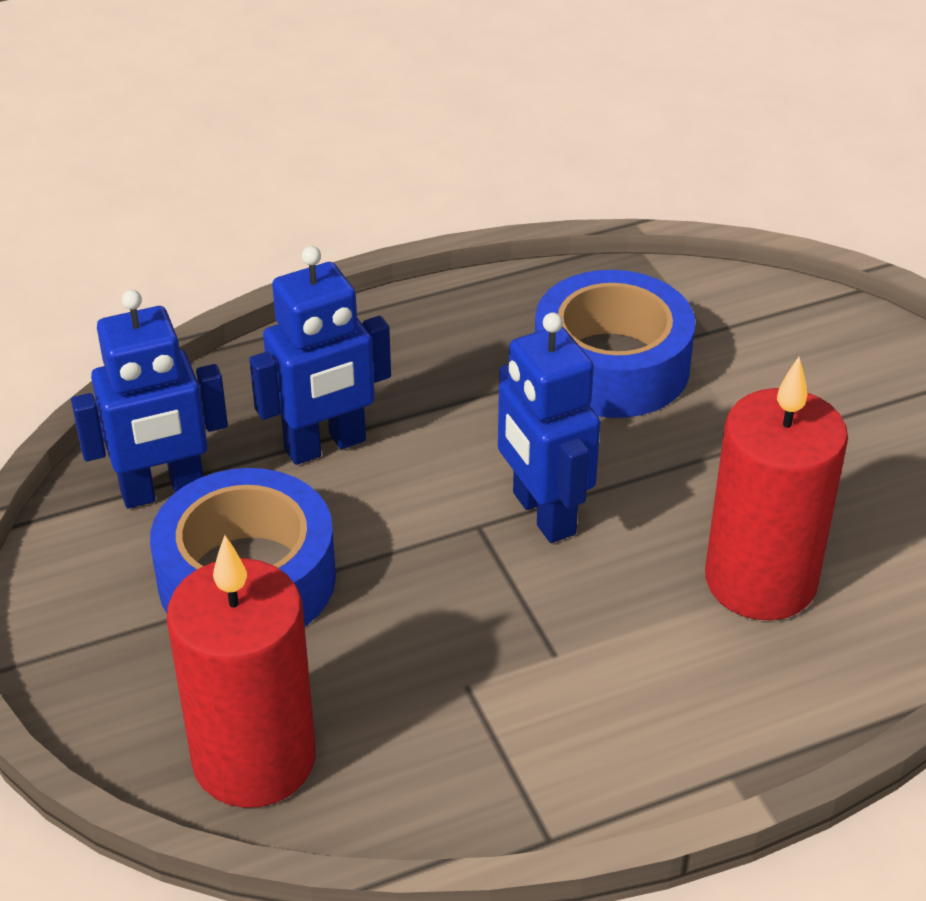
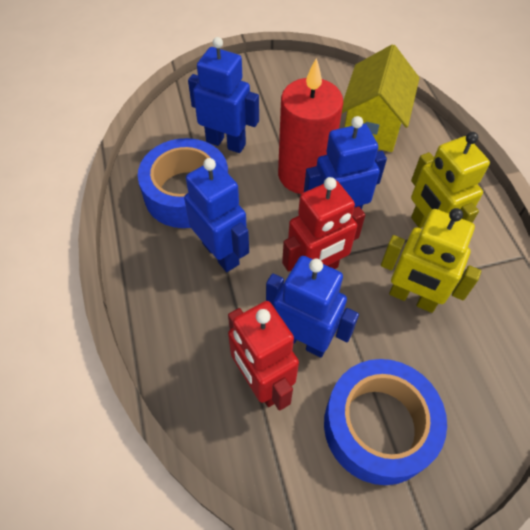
blue robot: 3 -> 4
red candle: 2 -> 1
red robot: 0 -> 2
yellow house: 0 -> 1
yellow robot: 0 -> 2

